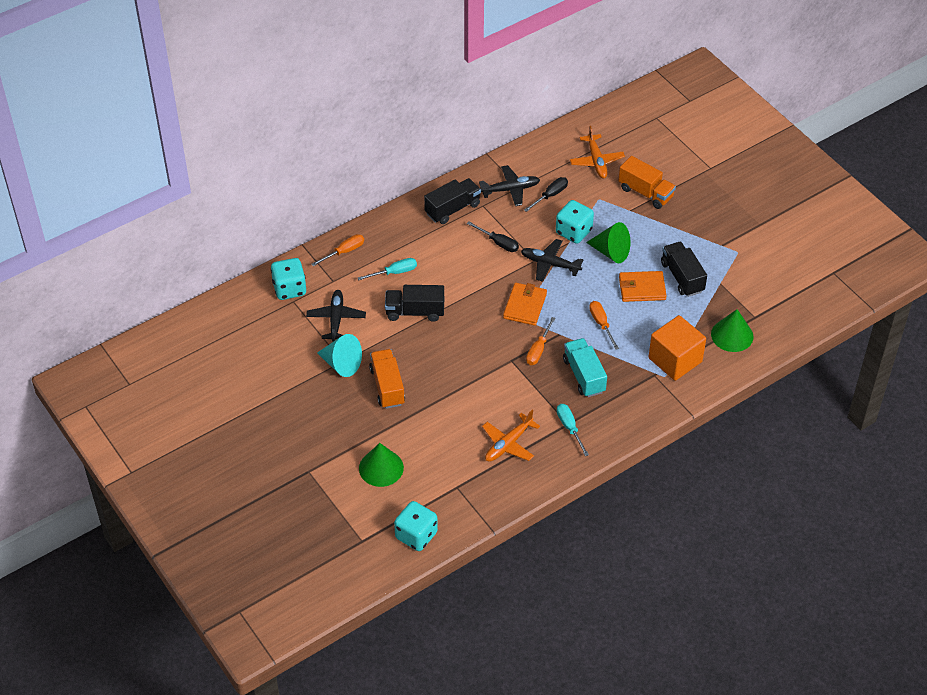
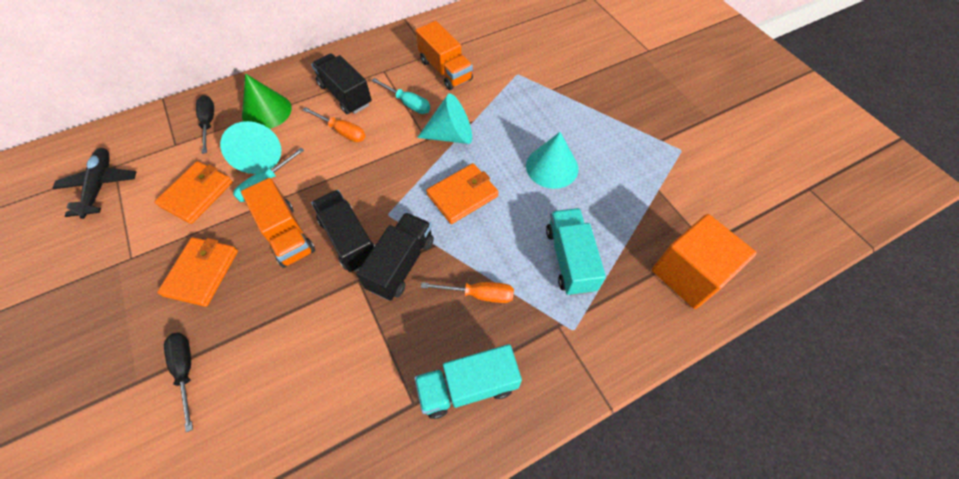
black plane: 3 -> 1
green cone: 3 -> 1
orange plane: 2 -> 0
orange screwdriver: 3 -> 2
orange wallet: 2 -> 3
turquoise cone: 1 -> 3
turquoise dice: 3 -> 0
turquoise truck: 1 -> 2

